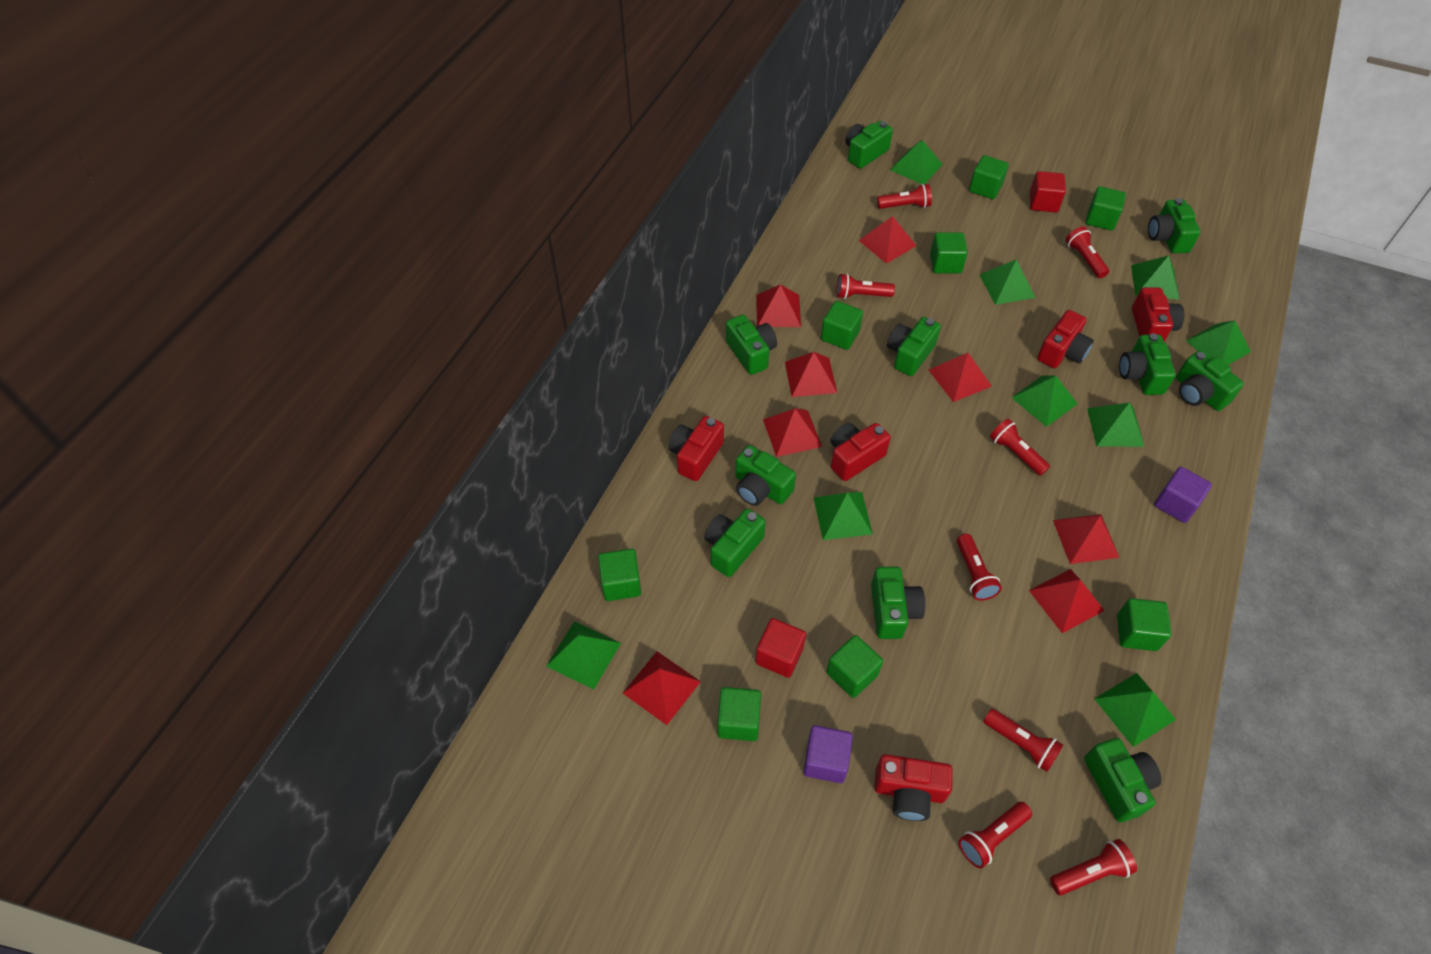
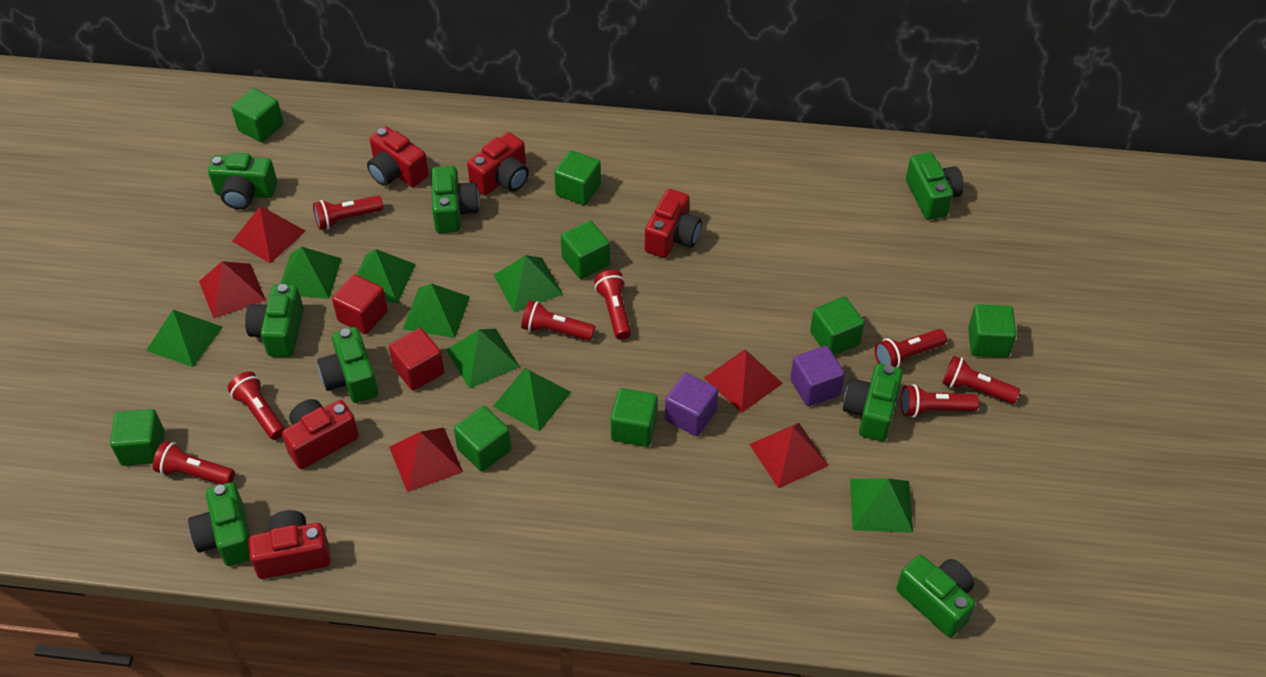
green camera: 10 -> 8
green pyramid: 9 -> 8
red pyramid: 8 -> 5

